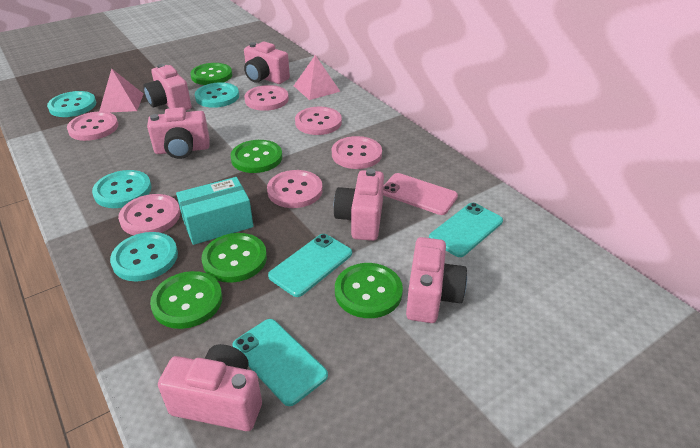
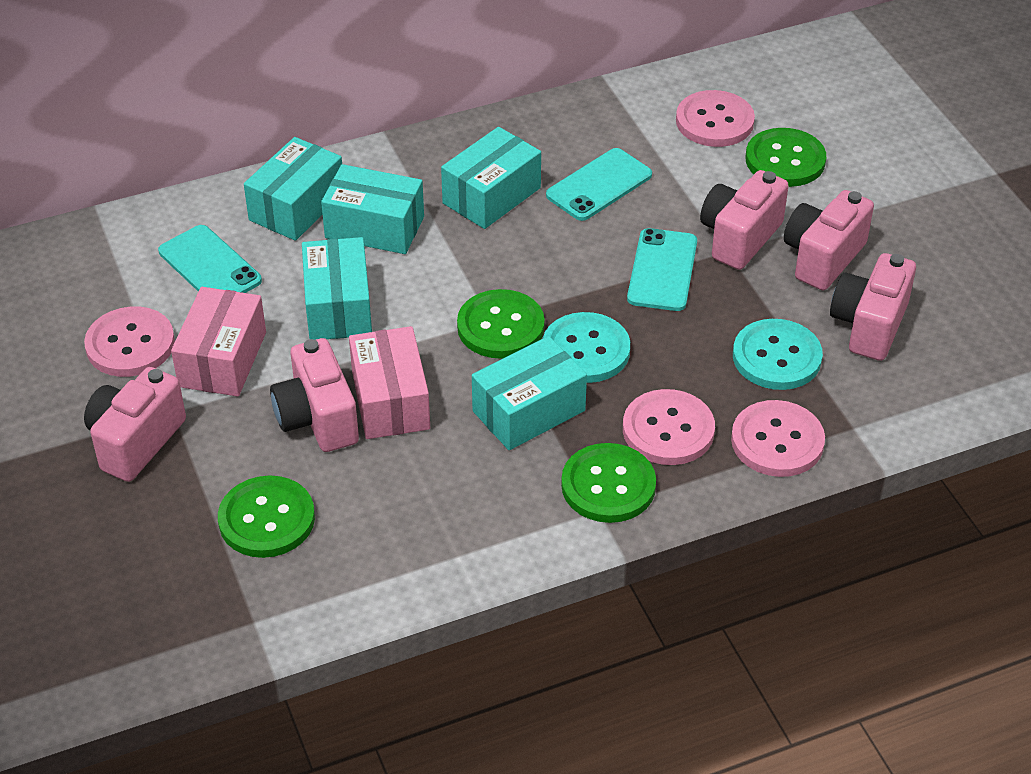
green button: 5 -> 4
pink box: 0 -> 2
pink button: 6 -> 4
pink camera: 6 -> 5
pink phone: 1 -> 0
pink pyramid: 2 -> 0
turquoise box: 1 -> 5
turquoise button: 4 -> 2

